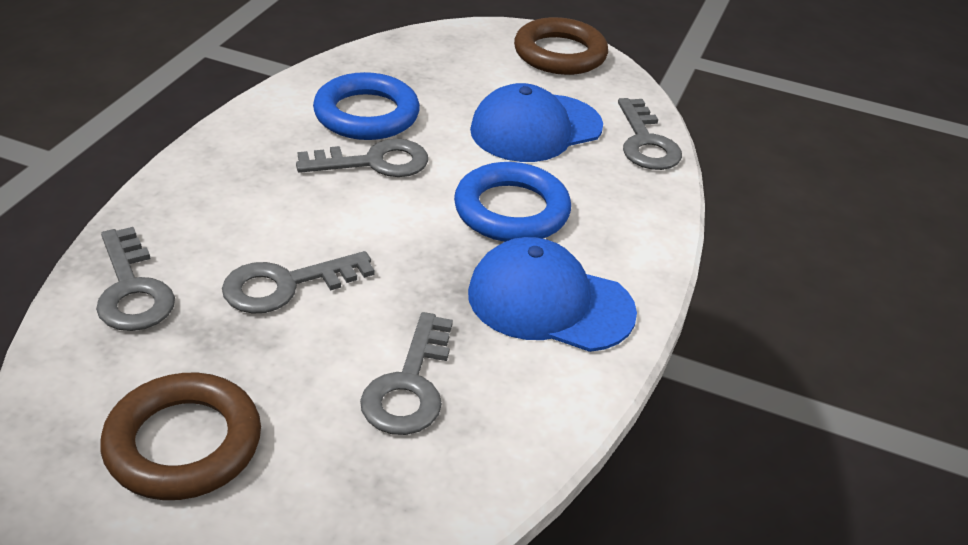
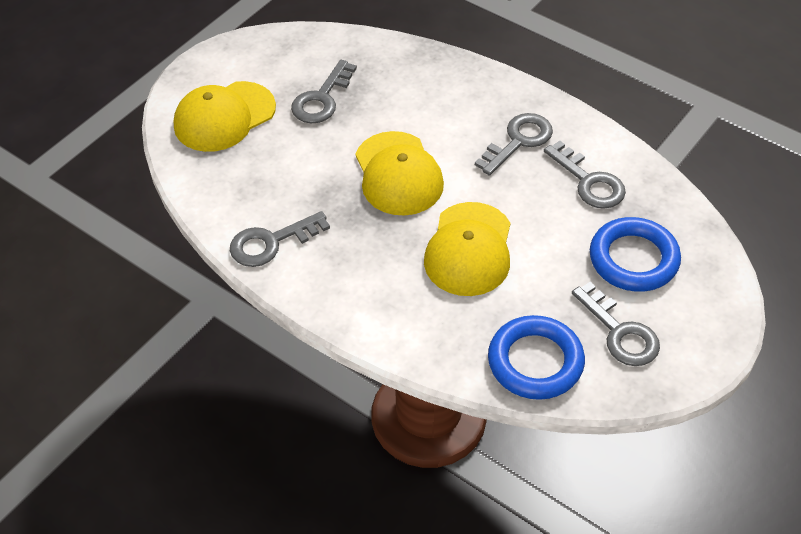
blue cap: 2 -> 0
brown ring: 2 -> 0
yellow cap: 0 -> 3

